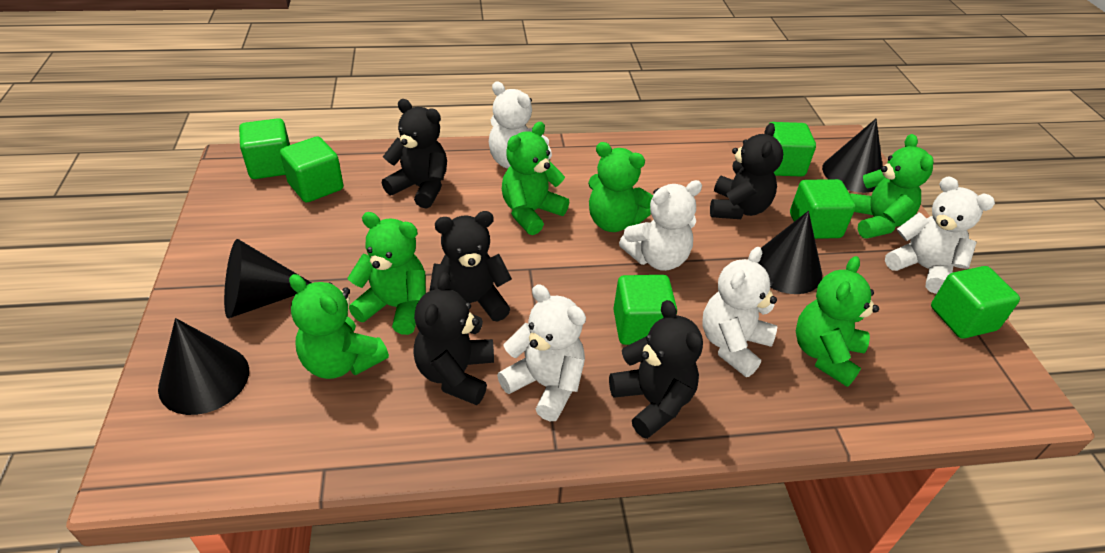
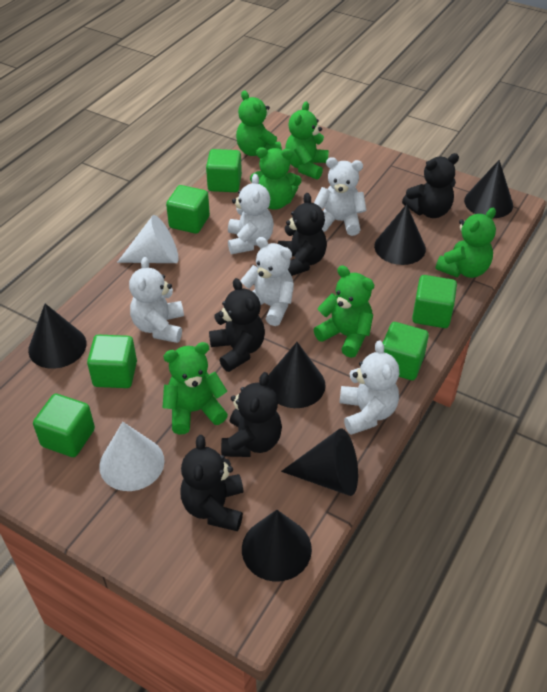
black cone: 4 -> 6
white cone: 0 -> 2

